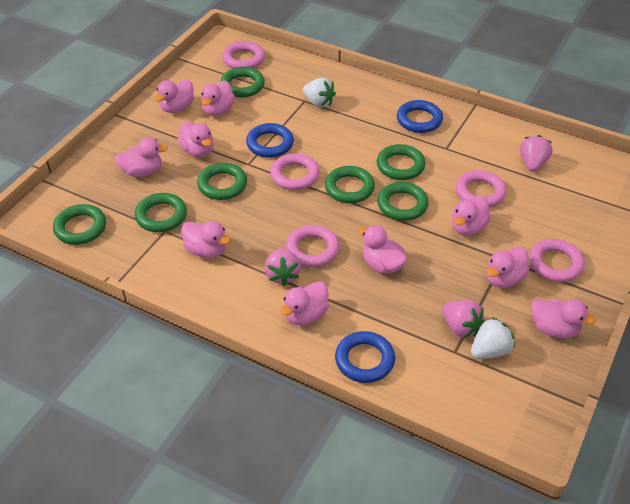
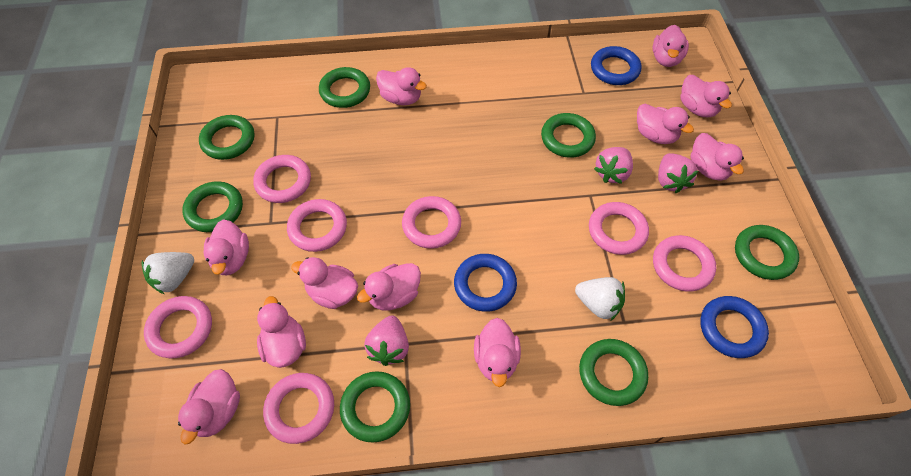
pink duck: 10 -> 11
pink ring: 5 -> 7

